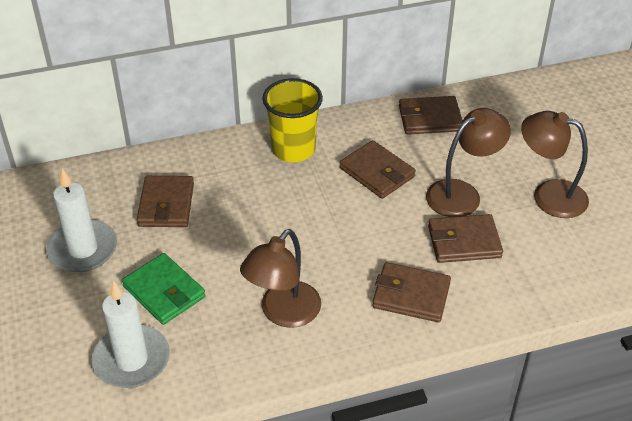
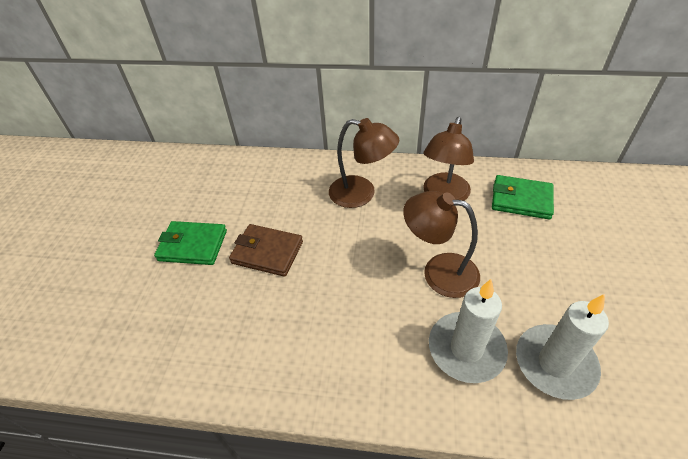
brown wallet: 5 -> 1
green wallet: 1 -> 2
yellow cup: 1 -> 0

